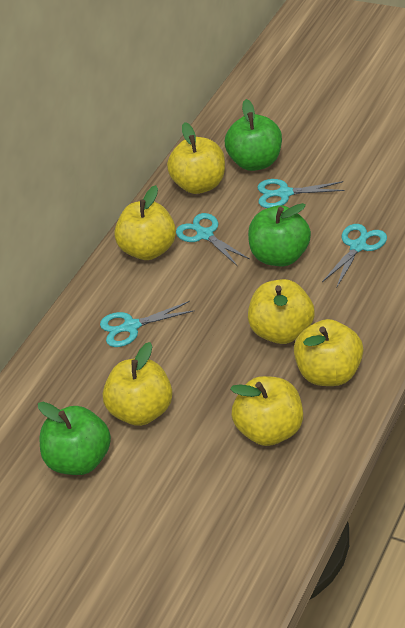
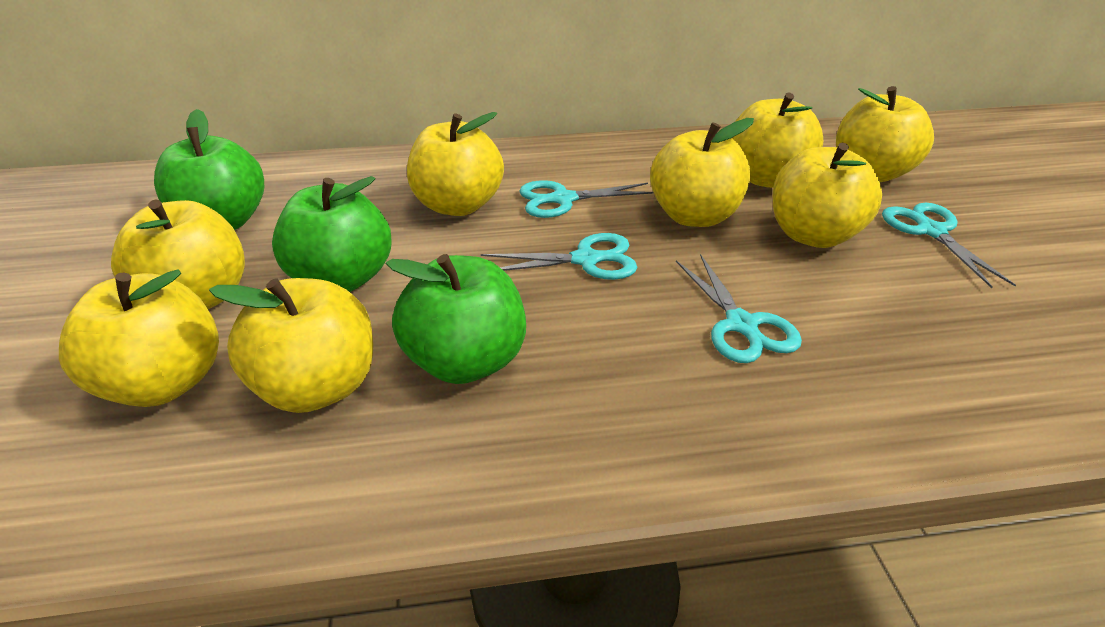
yellow apple: 6 -> 8

